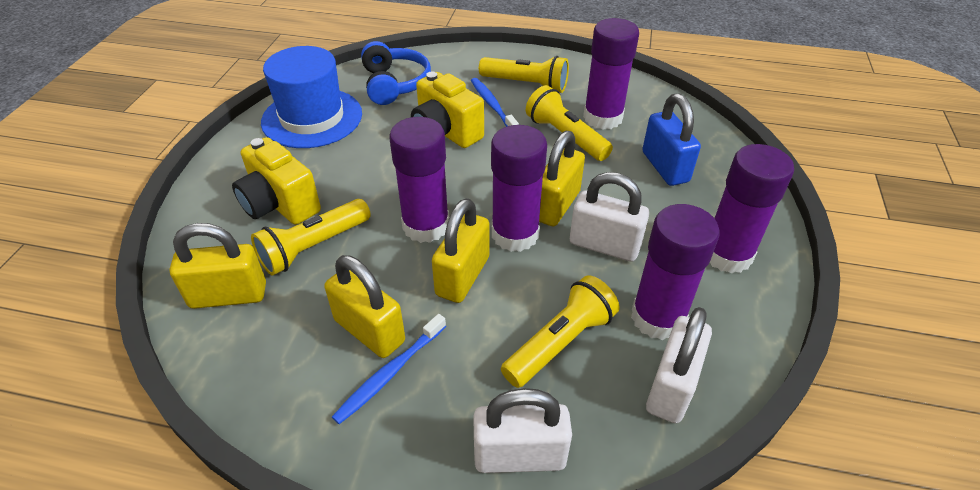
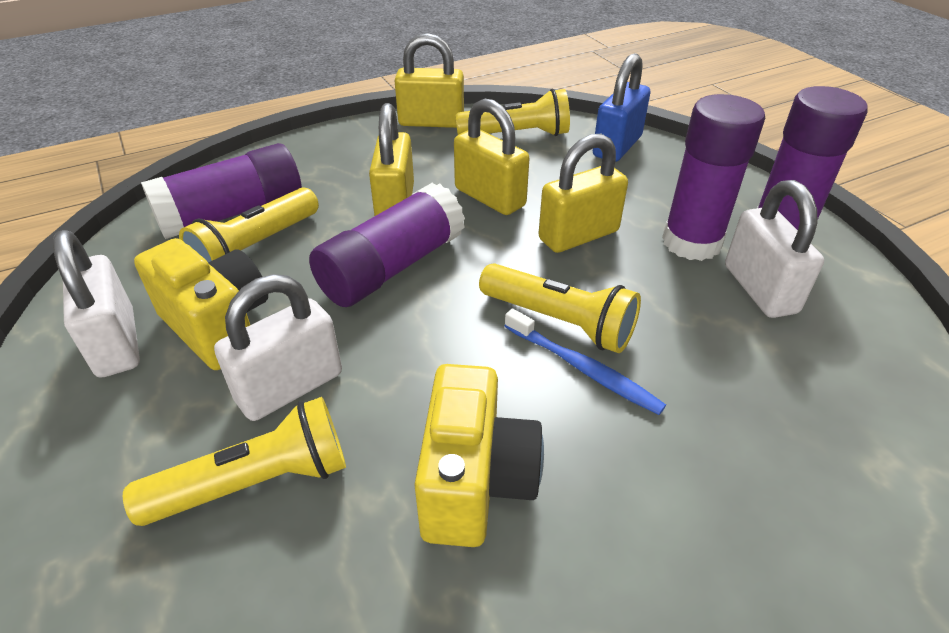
blue hat: 1 -> 0
blue headphones: 1 -> 0
blue toothbrush: 2 -> 1
purple glue stick: 5 -> 4

